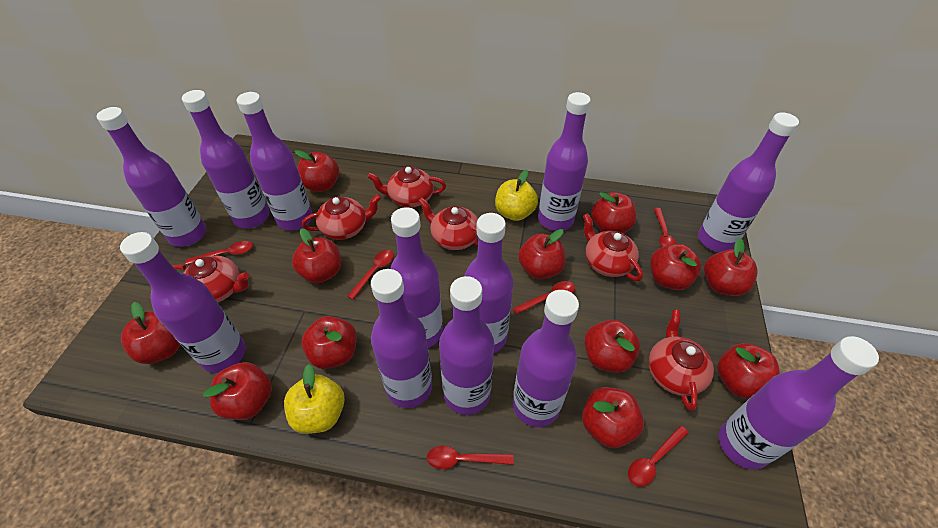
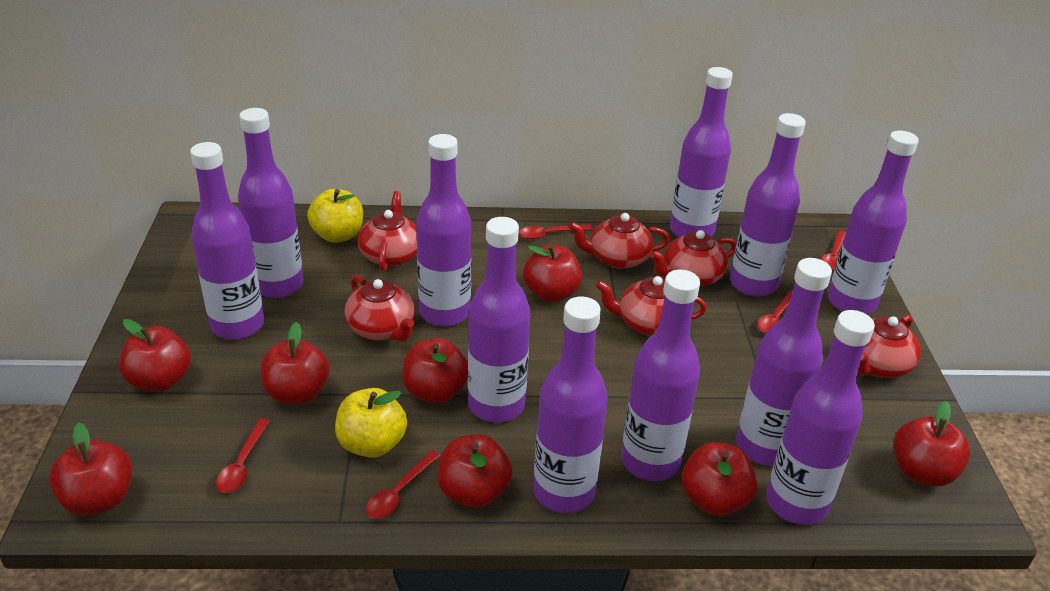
purple bottle: 12 -> 11
red apple: 12 -> 8
red spoon: 6 -> 5

